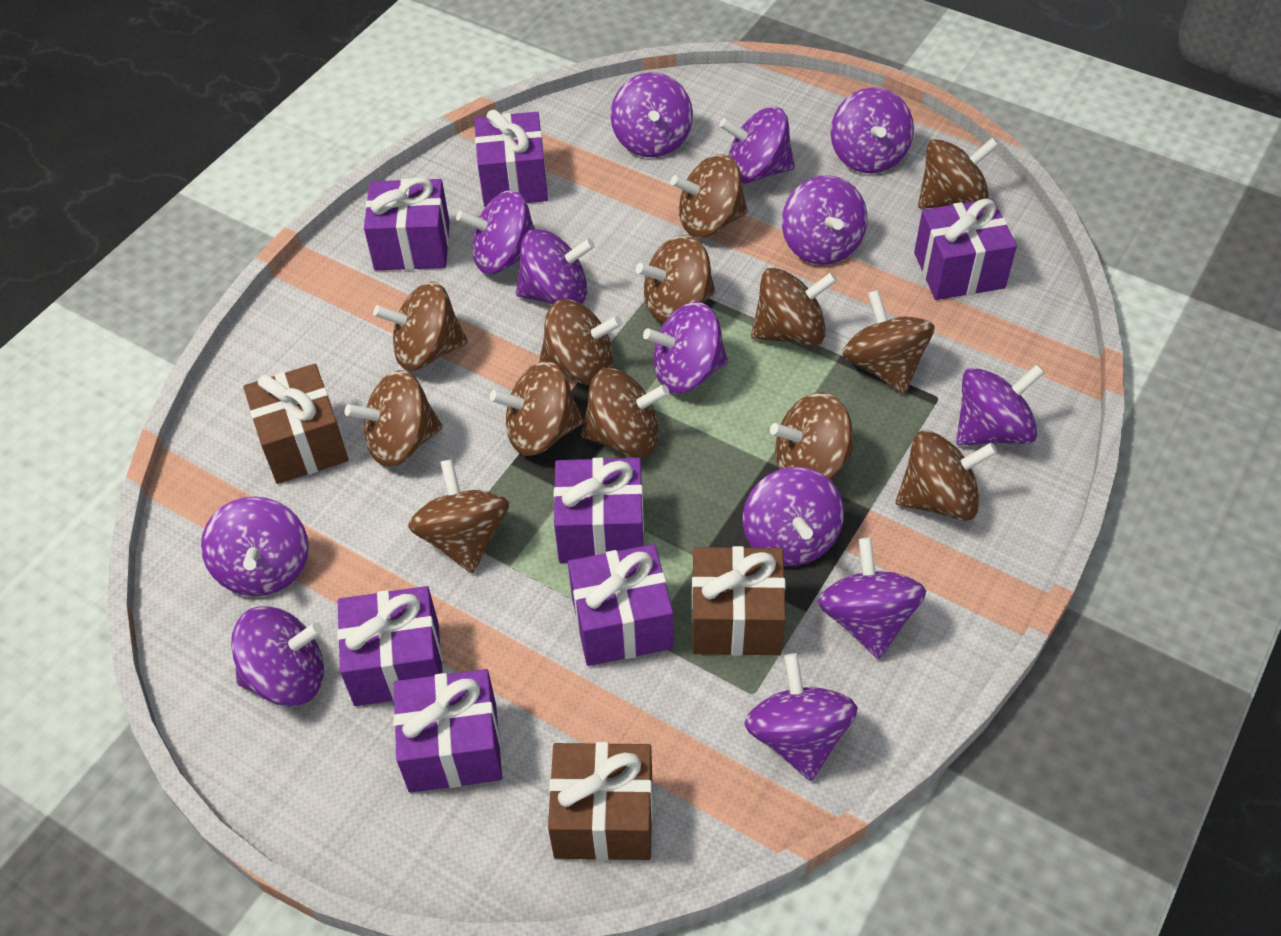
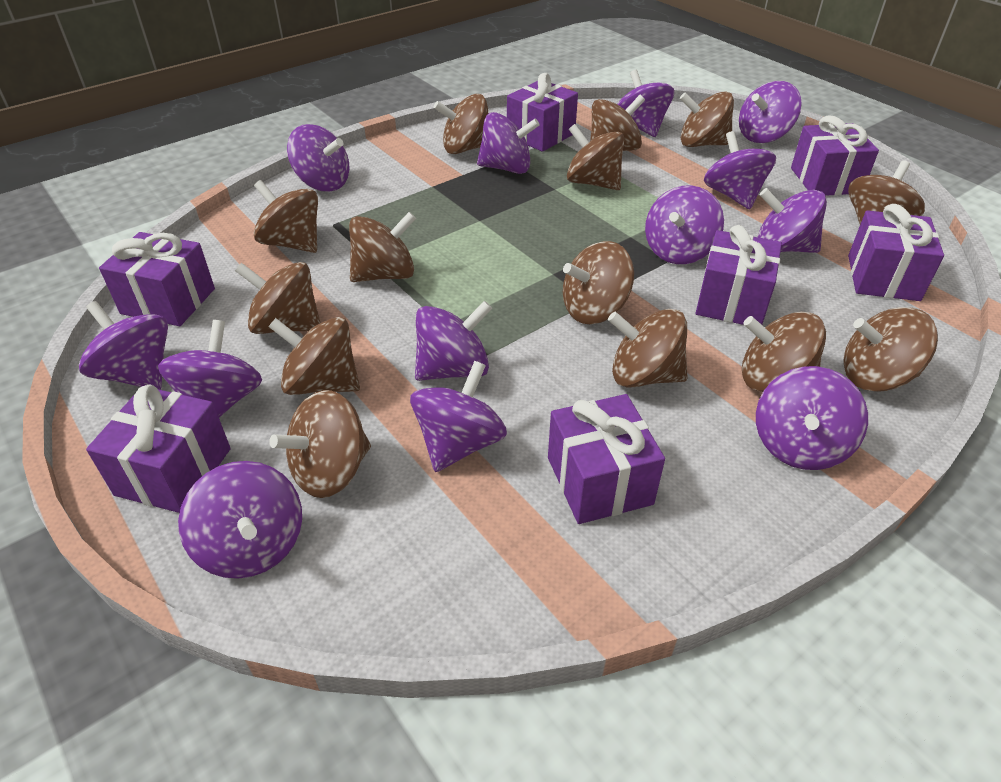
brown gift: 3 -> 0
brown spinning top: 13 -> 14

